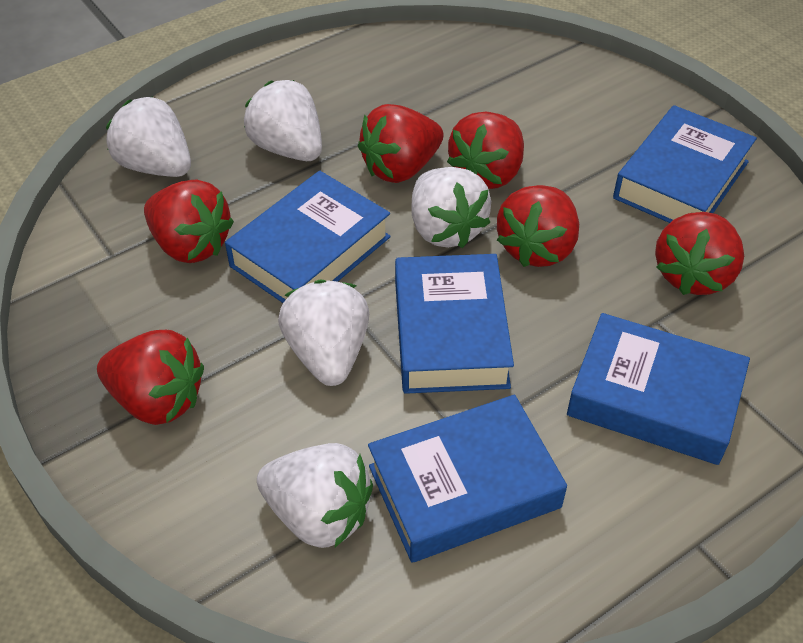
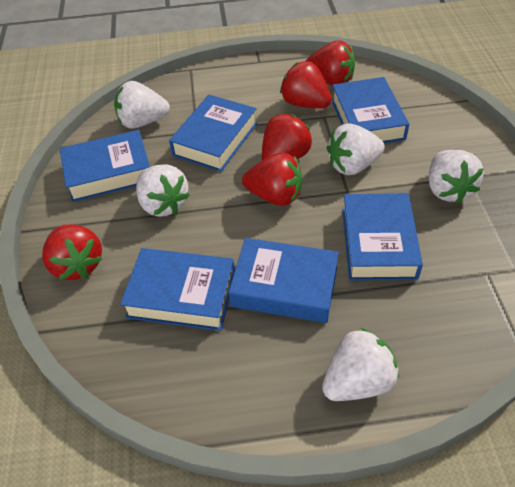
blue book: 5 -> 6
red strawberry: 6 -> 5

